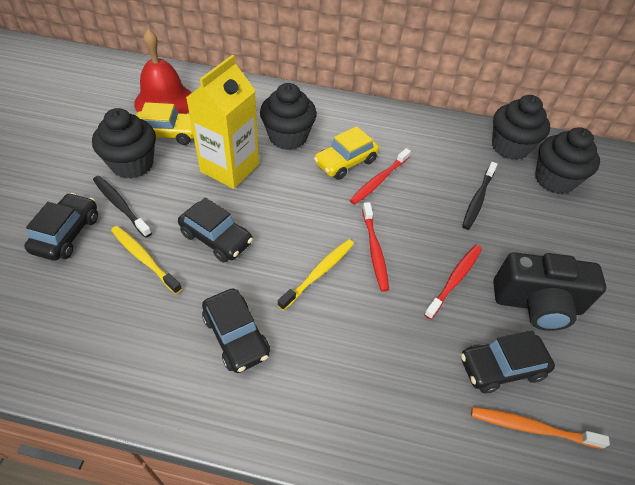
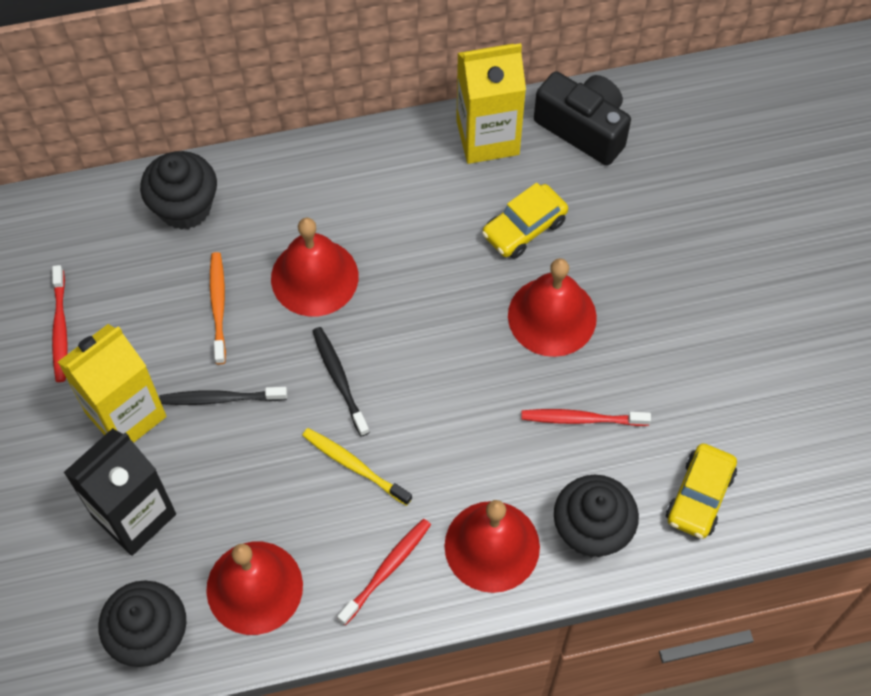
black car: 4 -> 0
black carton: 0 -> 1
black cupcake: 4 -> 3
red bell: 1 -> 4
yellow carton: 1 -> 2
yellow toothbrush: 2 -> 1

